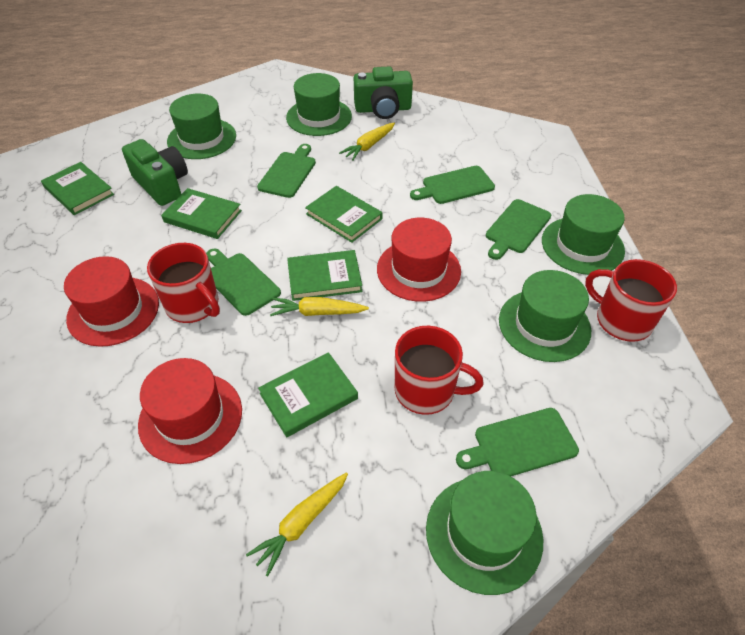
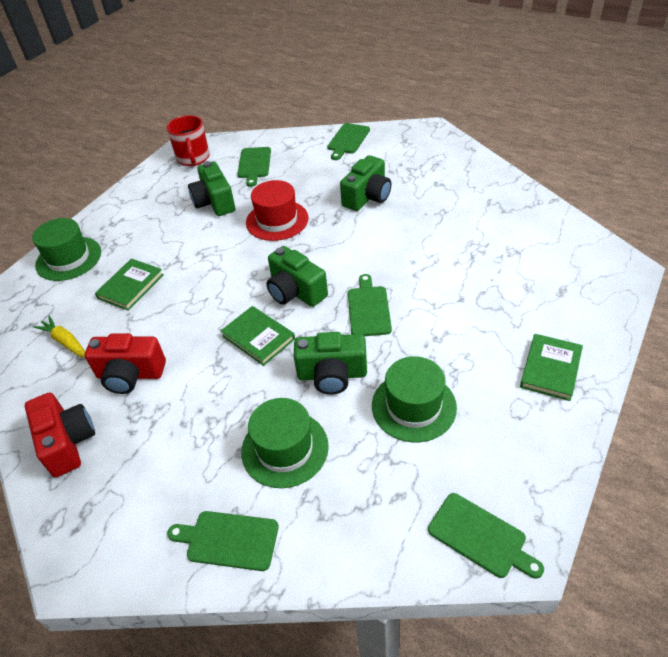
green book: 5 -> 3
green camera: 2 -> 4
green hat: 5 -> 3
red camera: 0 -> 2
red hat: 3 -> 1
red mug: 3 -> 1
yellow carrot: 3 -> 1

